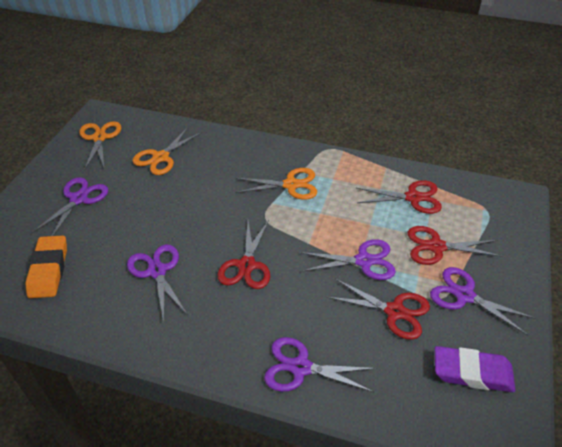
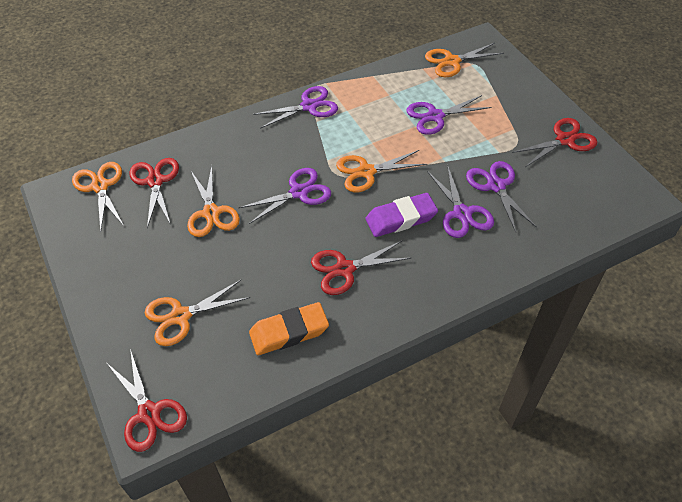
orange scissors: 3 -> 5

